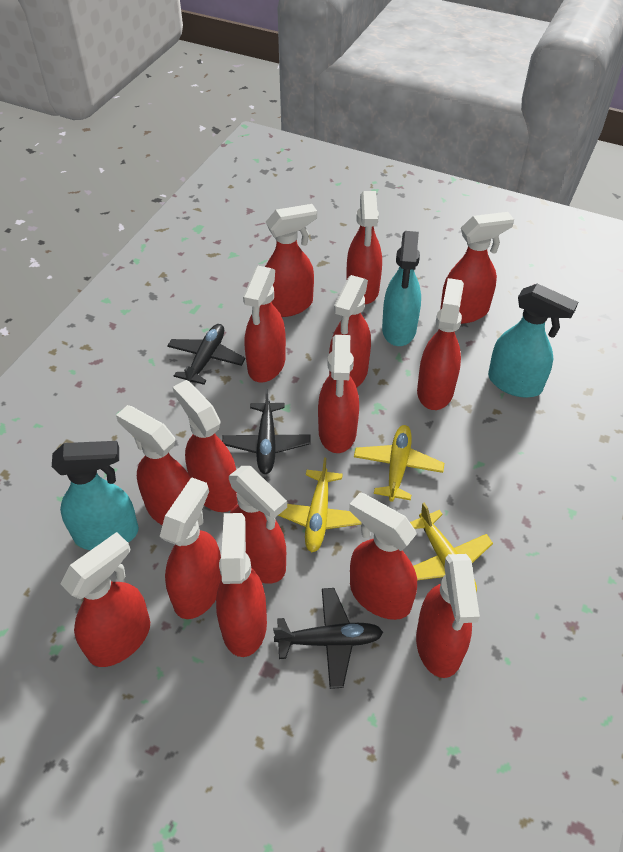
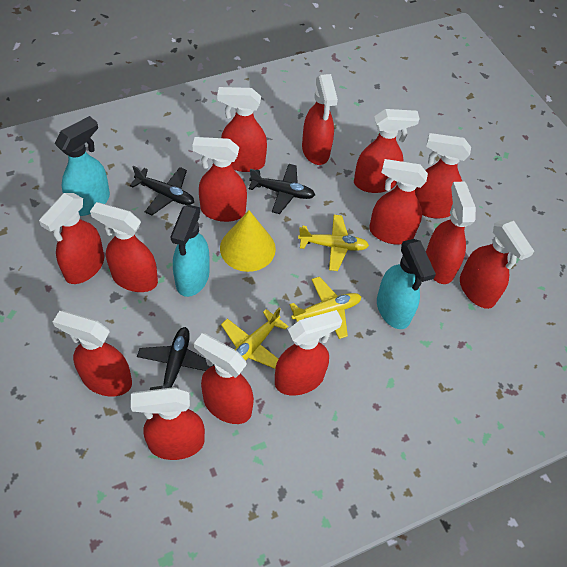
red spray bottle: 15 -> 14
yellow cone: 0 -> 1

